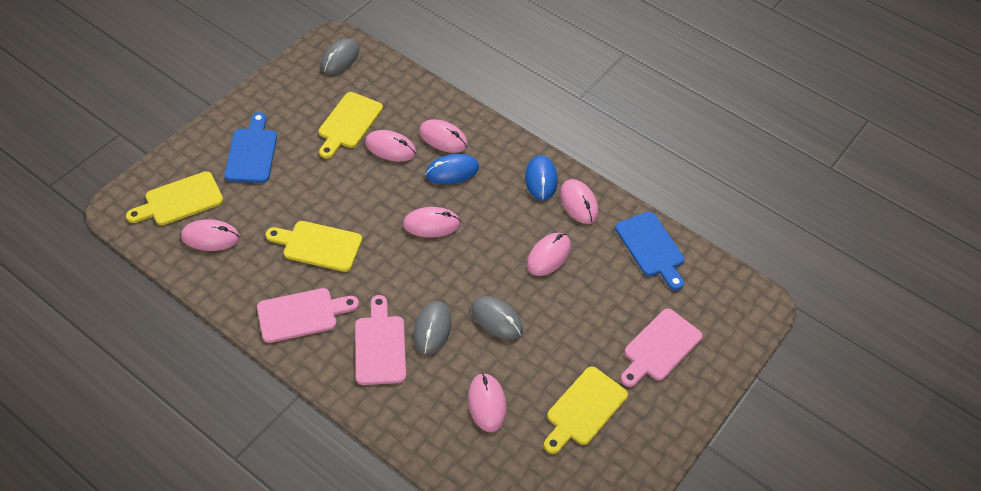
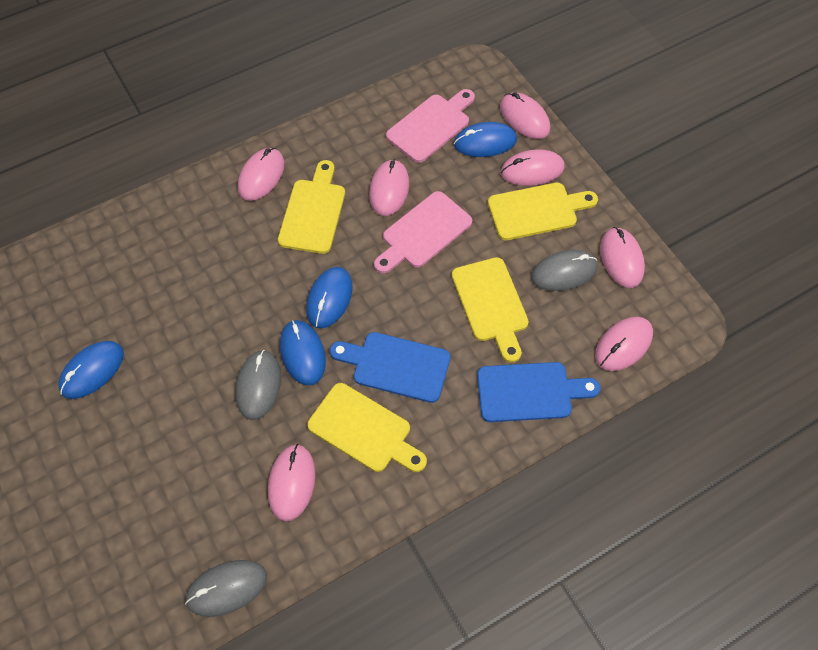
blue mouse: 2 -> 4
pink cutting board: 3 -> 2

